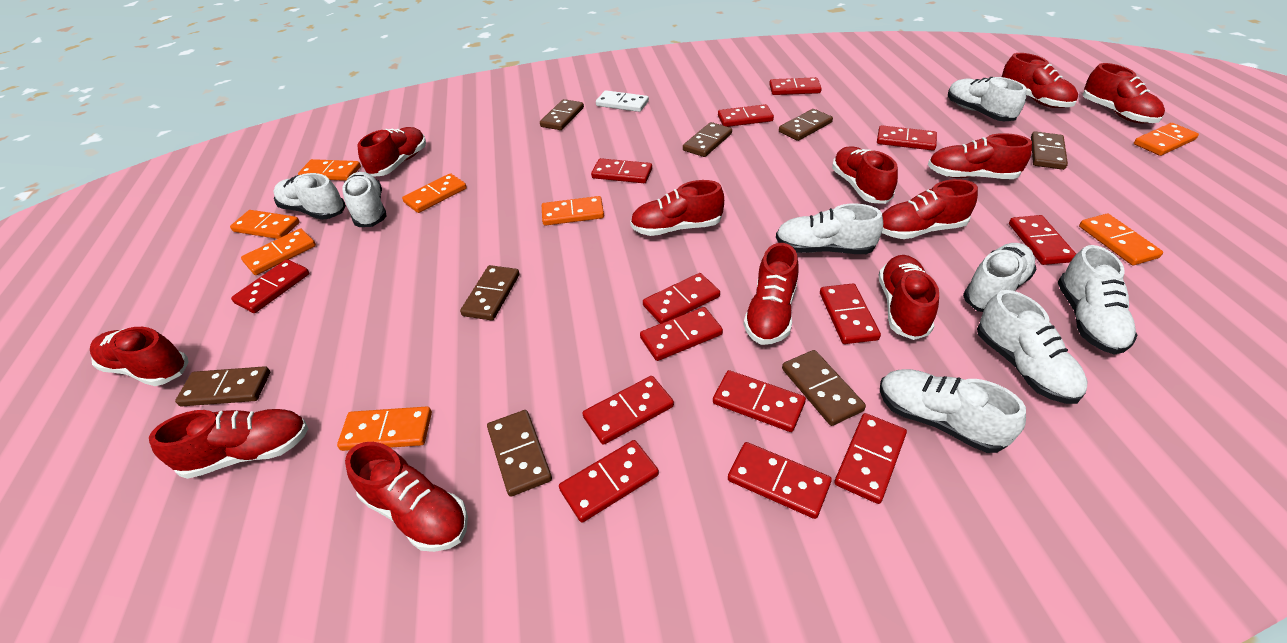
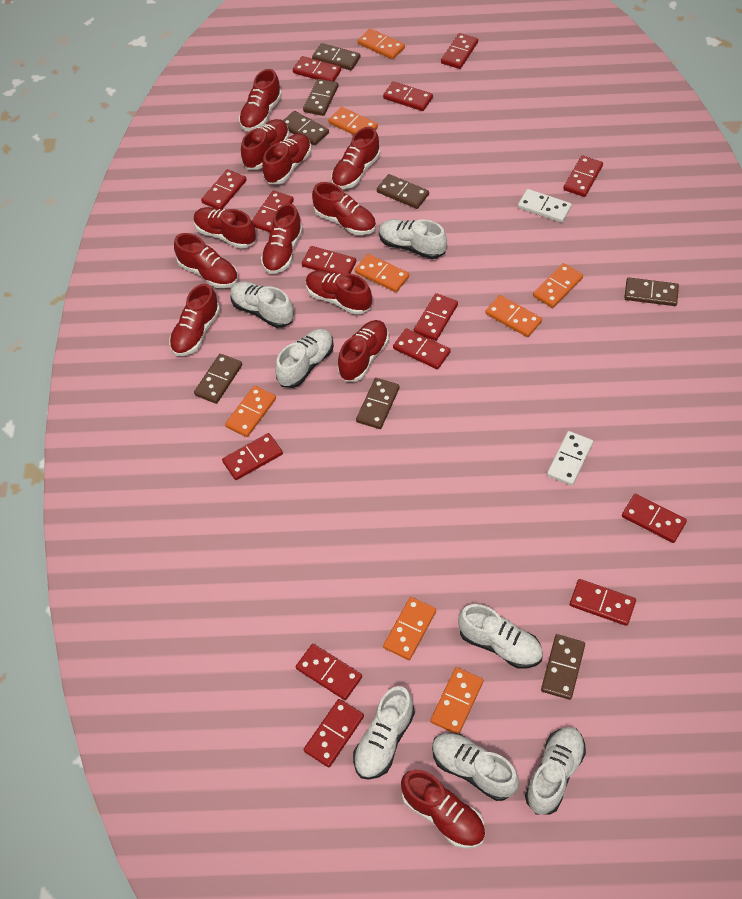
white domino: 1 -> 2
white shoe: 8 -> 7

